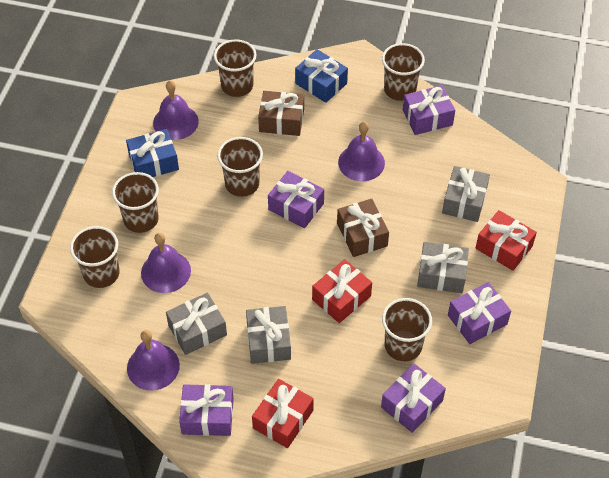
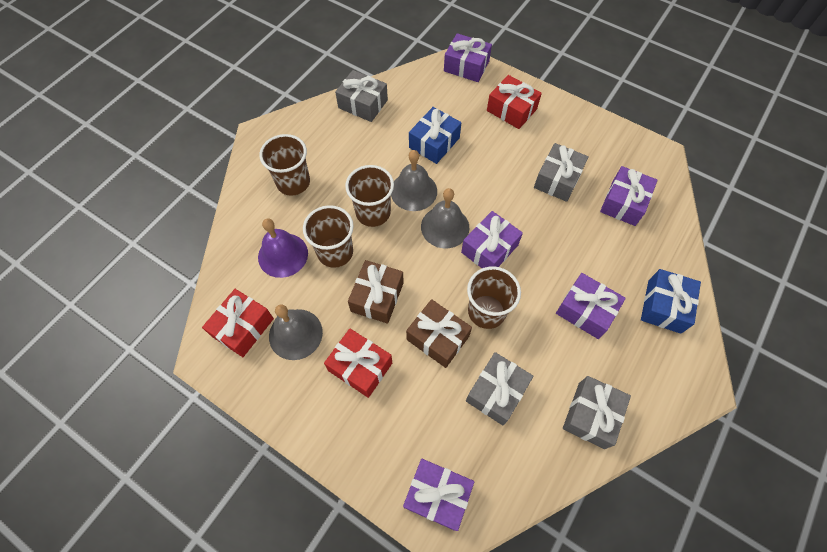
brown cup: 6 -> 4
grey bell: 0 -> 3
purple bell: 4 -> 1

